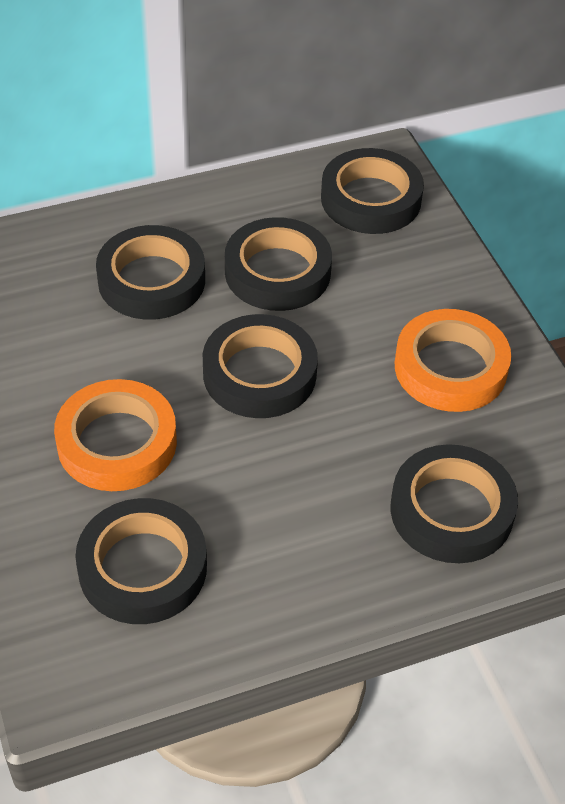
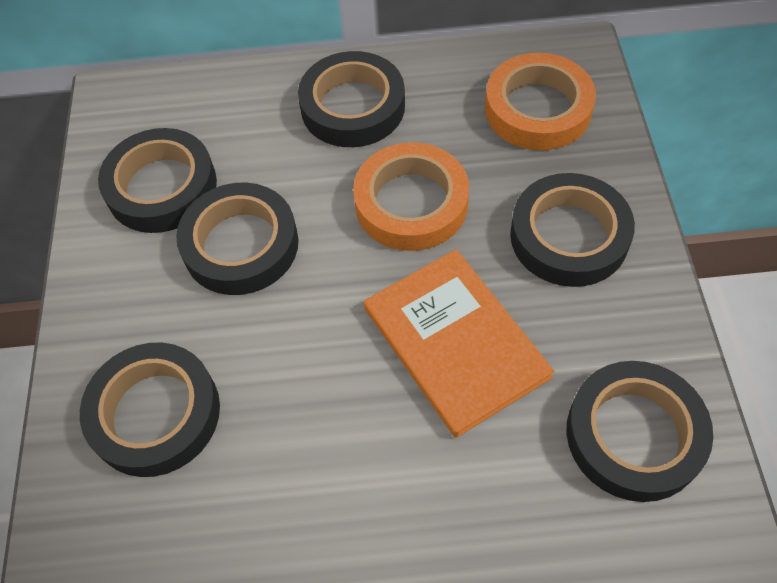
orange book: 0 -> 1

